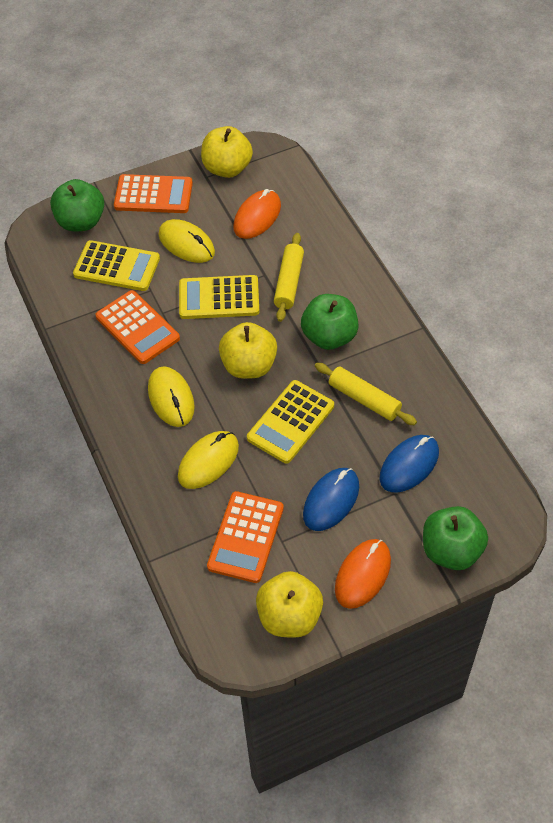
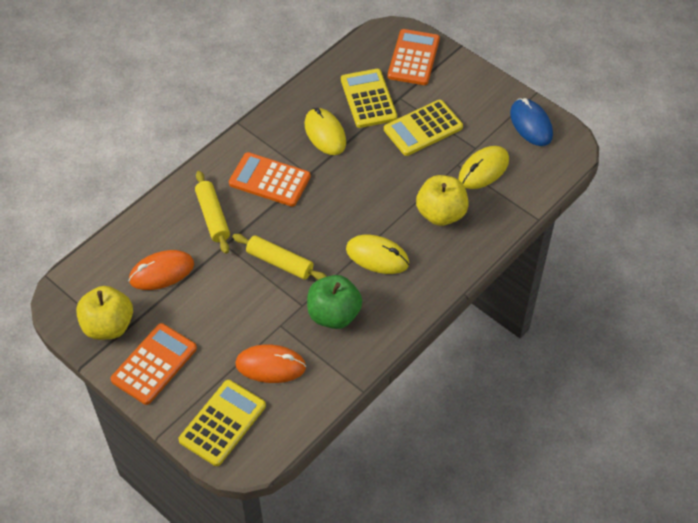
blue mouse: 2 -> 1
green apple: 3 -> 1
yellow apple: 3 -> 2

